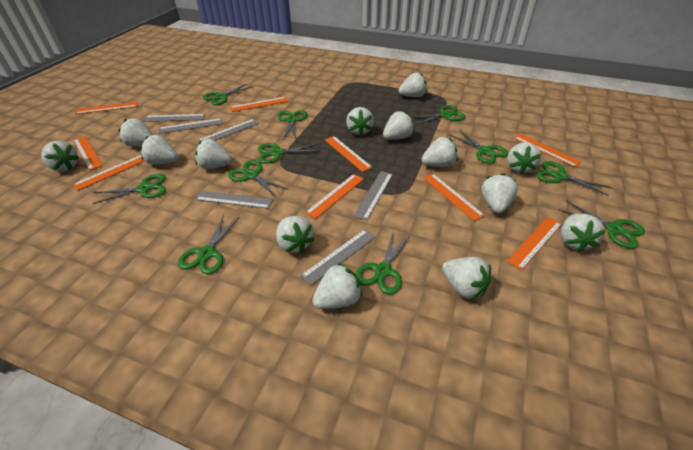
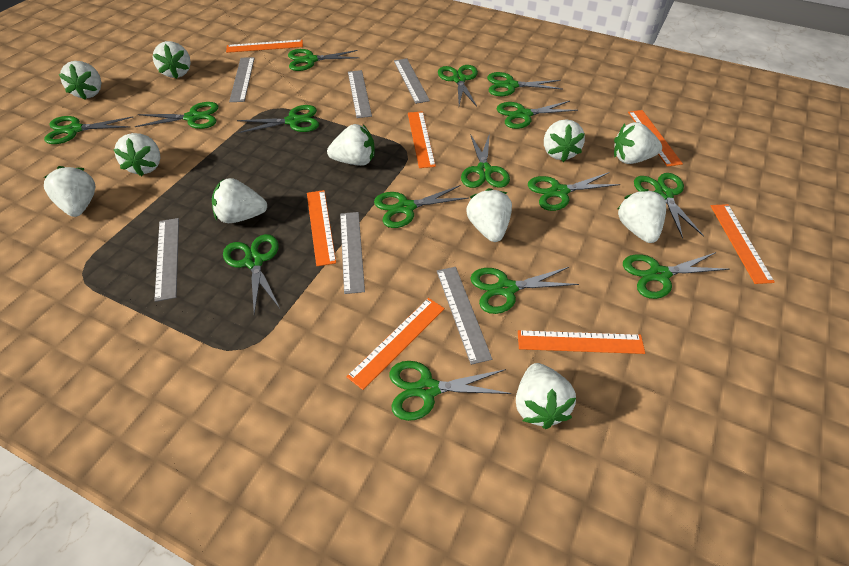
green scissors: 11 -> 15
orange ruler: 9 -> 7
white strawberry: 14 -> 11

